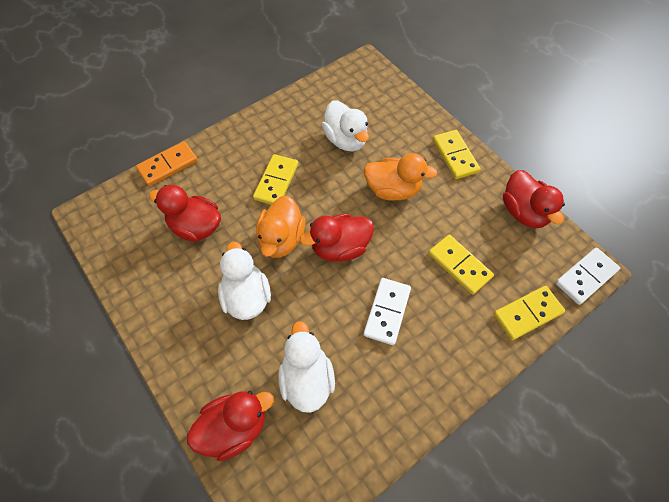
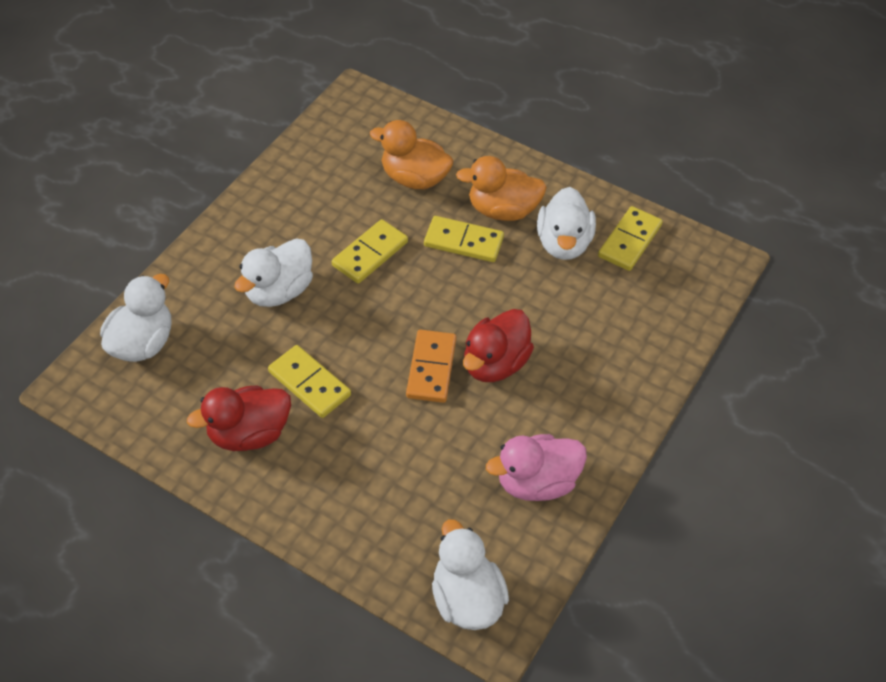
pink duck: 0 -> 1
red duck: 4 -> 2
white domino: 2 -> 0
white duck: 3 -> 4

